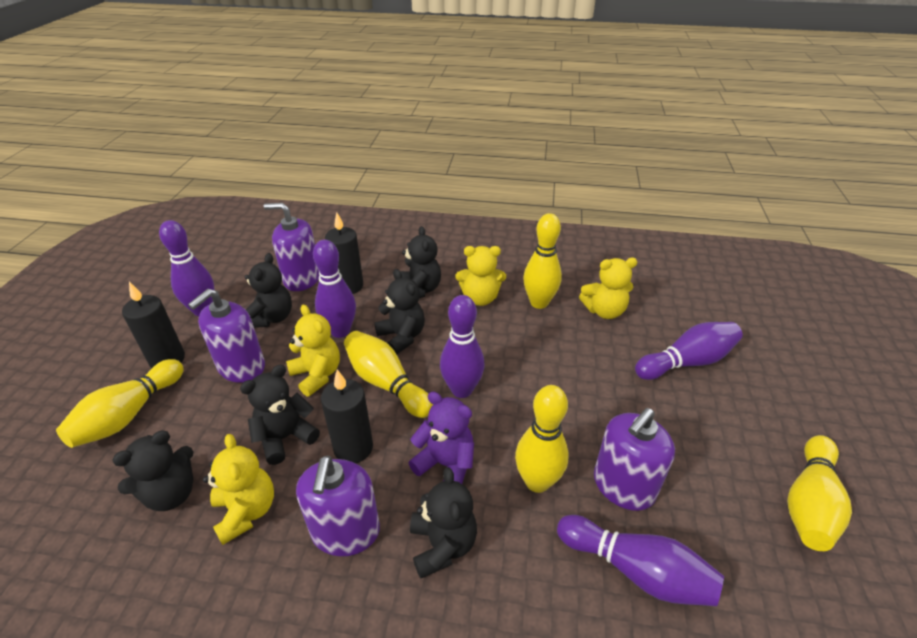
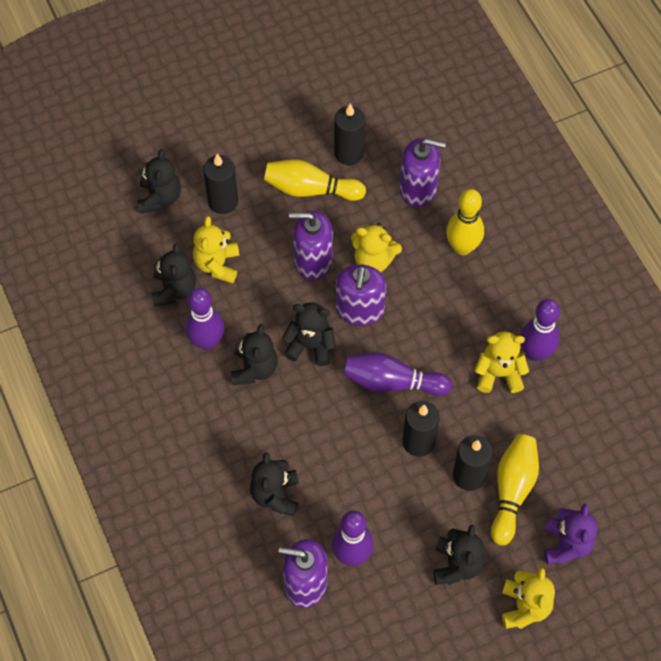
black candle: 3 -> 4
purple bowling pin: 5 -> 4
yellow bowling pin: 5 -> 3

